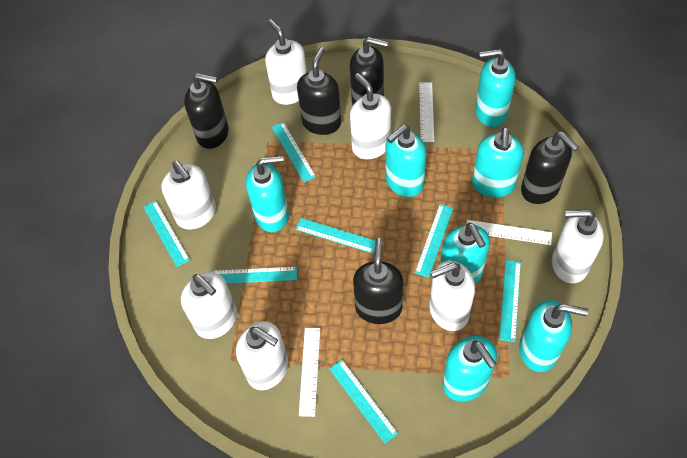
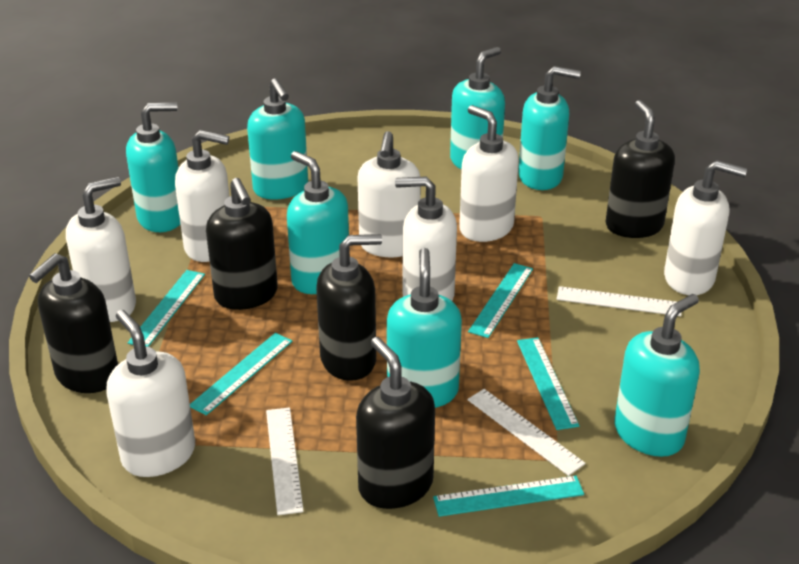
turquoise ruler: 7 -> 5

